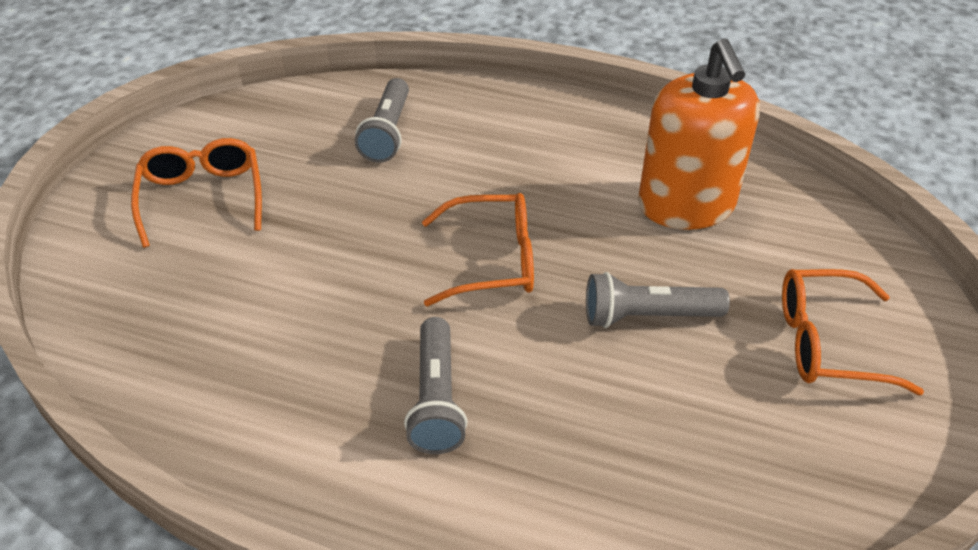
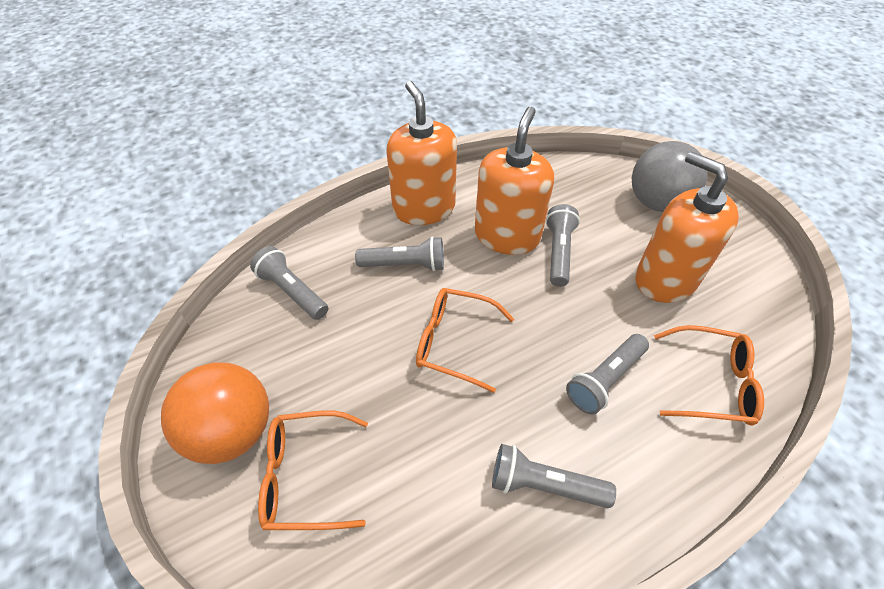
grey ball: 0 -> 1
grey flashlight: 3 -> 5
orange ball: 0 -> 1
orange soap dispenser: 1 -> 3

